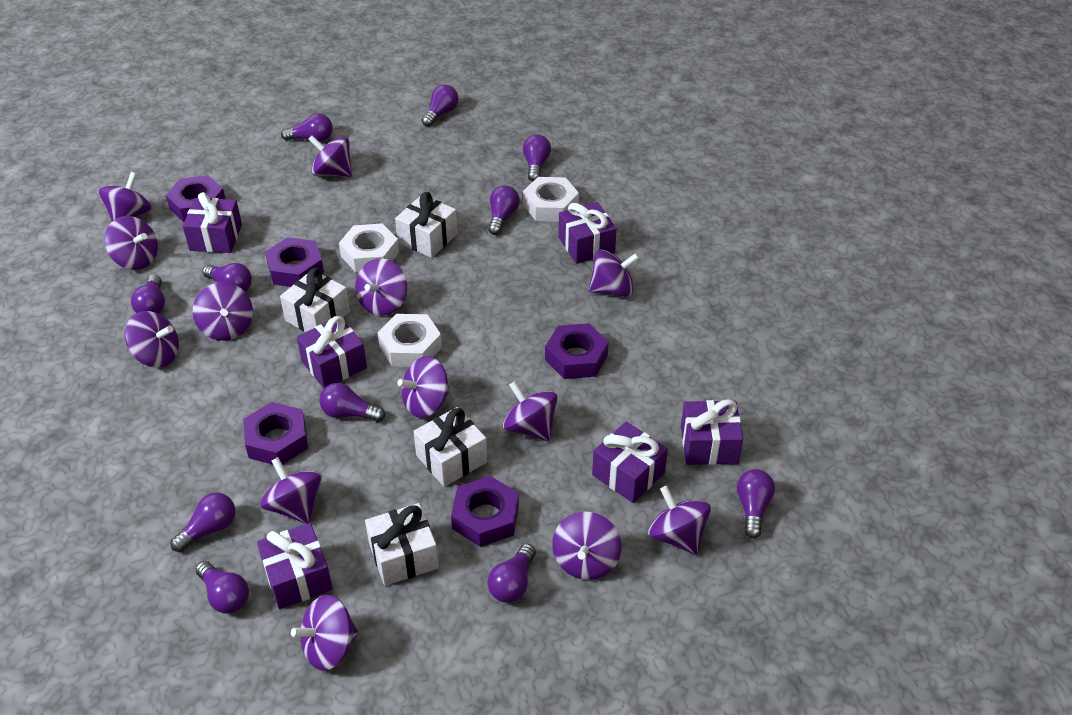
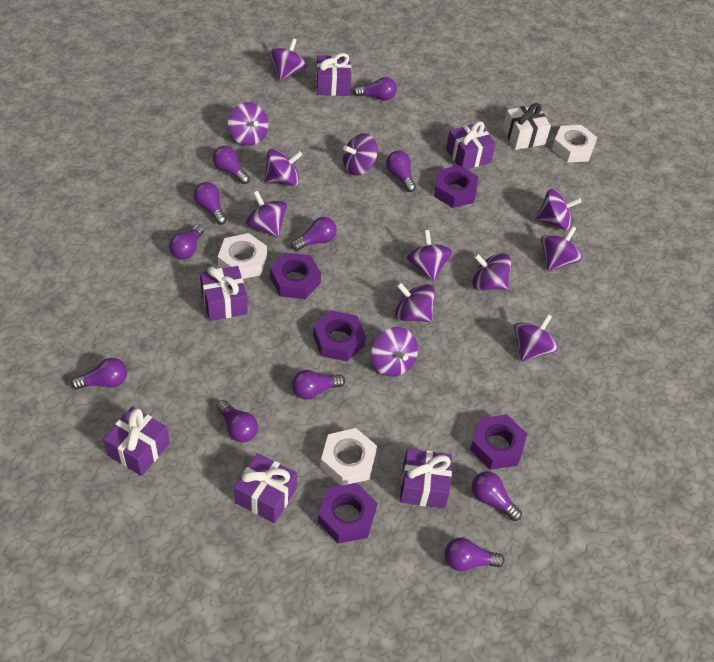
purple spinning top: 13 -> 12
white gift: 4 -> 1

